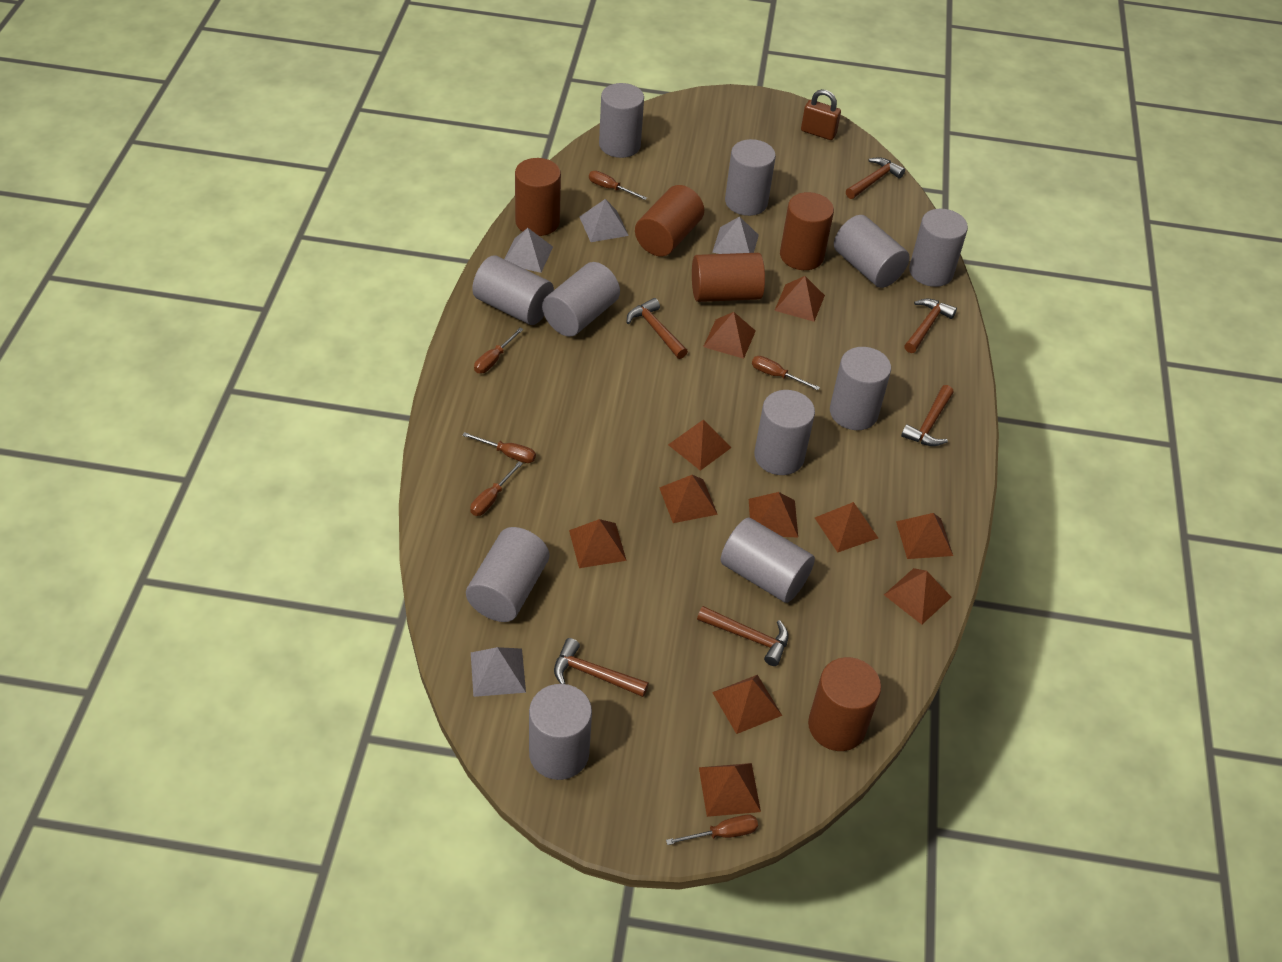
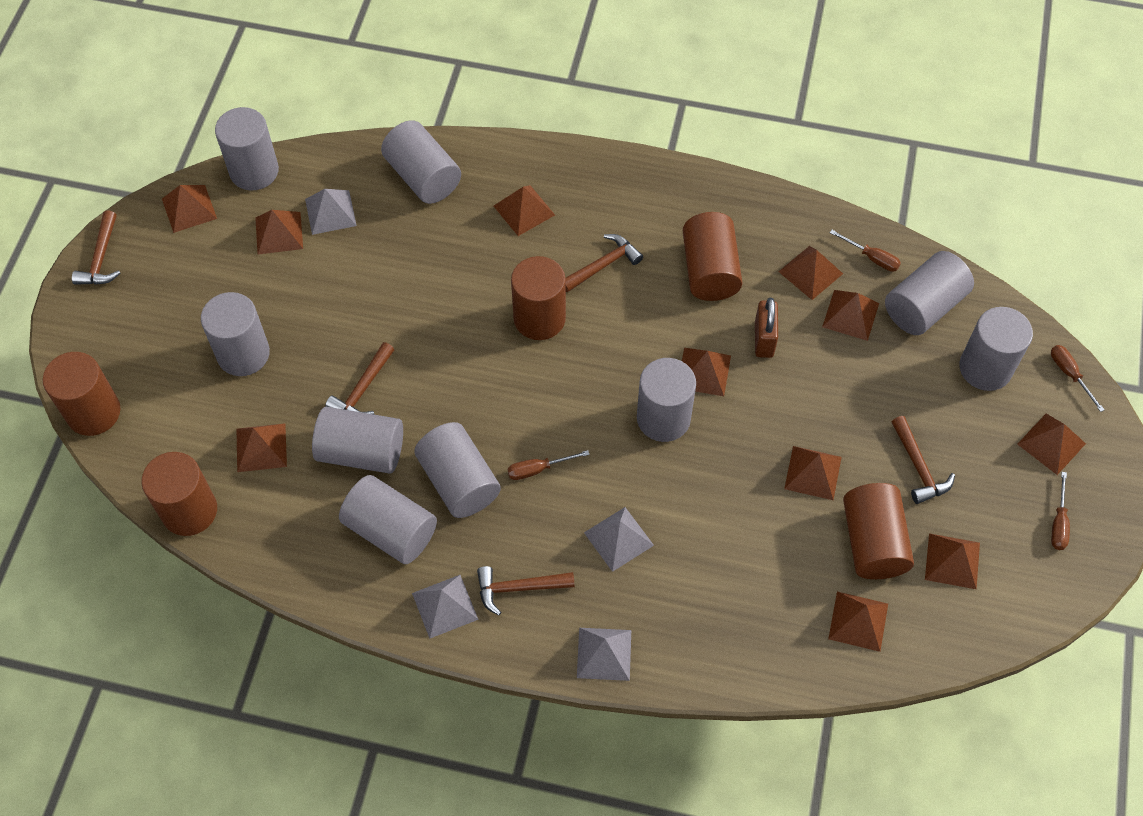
brown hammer: 6 -> 5
brown screwdriver: 6 -> 4
grey cylinder: 11 -> 9

